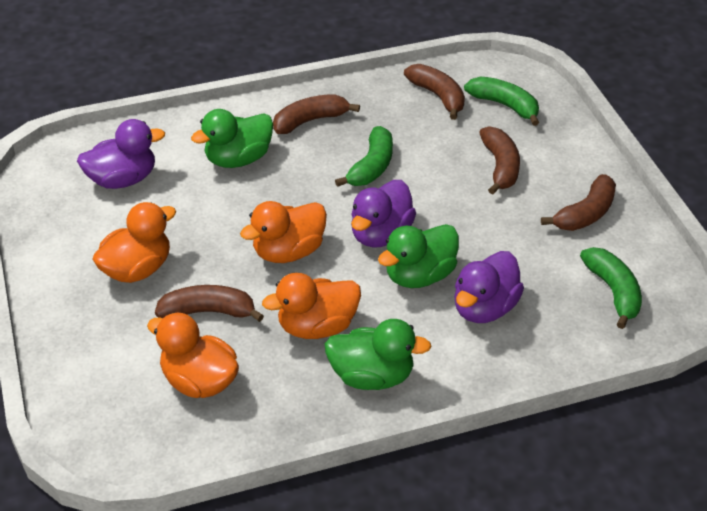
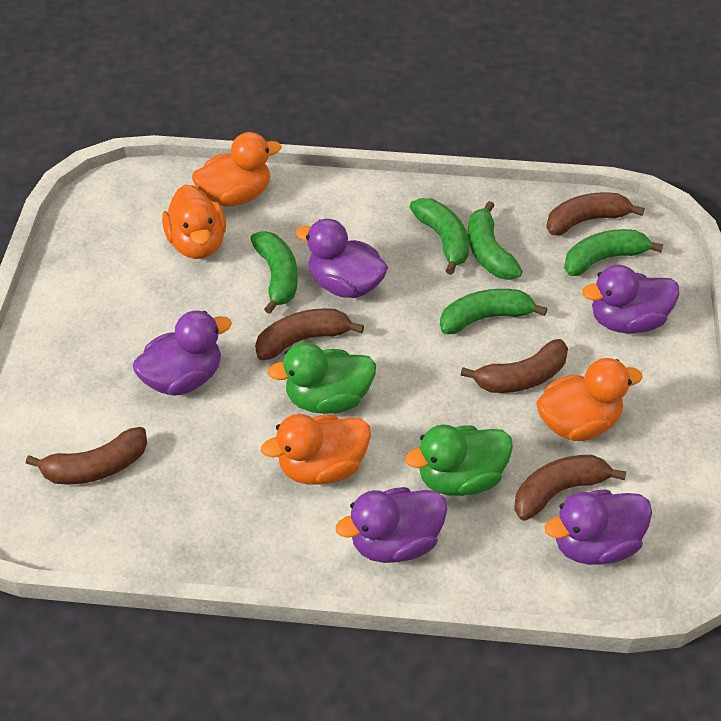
green banana: 3 -> 5
green duck: 3 -> 2
purple duck: 3 -> 5

